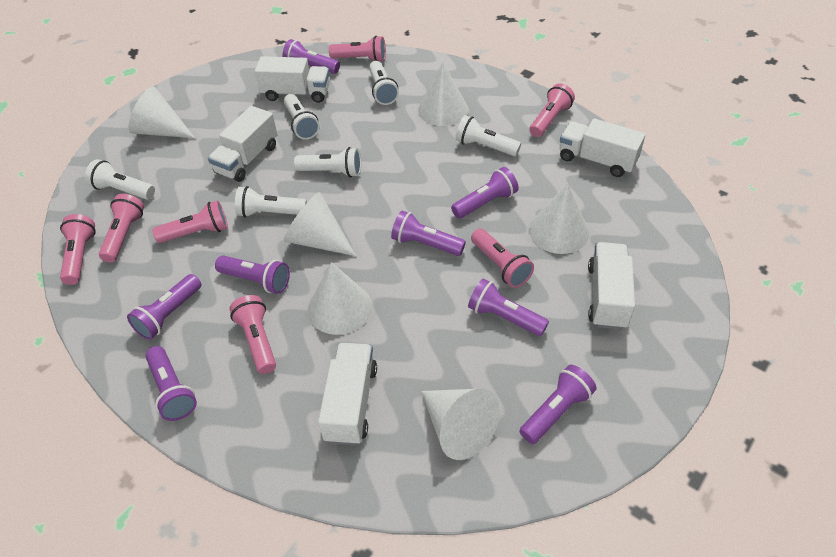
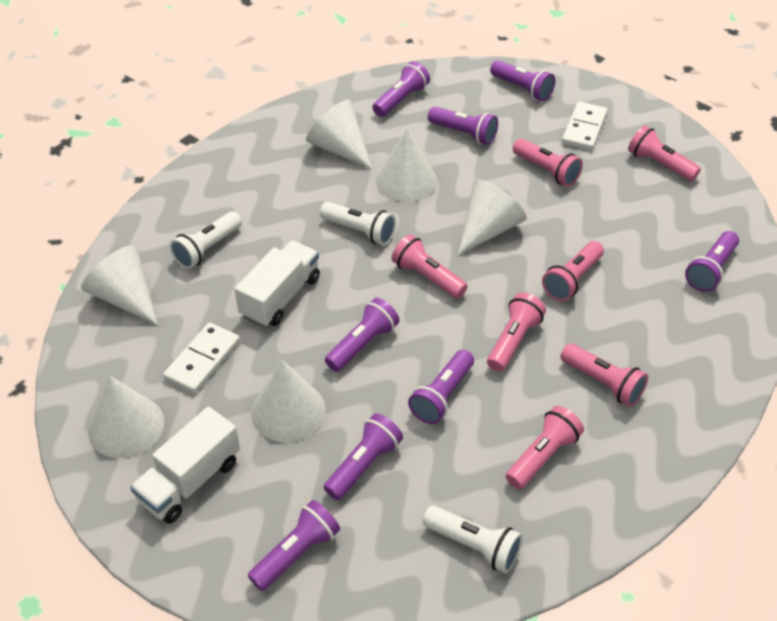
white domino: 0 -> 2
white flashlight: 6 -> 3
white truck: 5 -> 2

